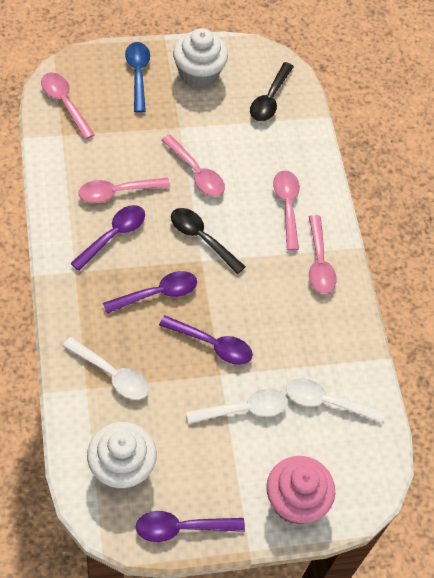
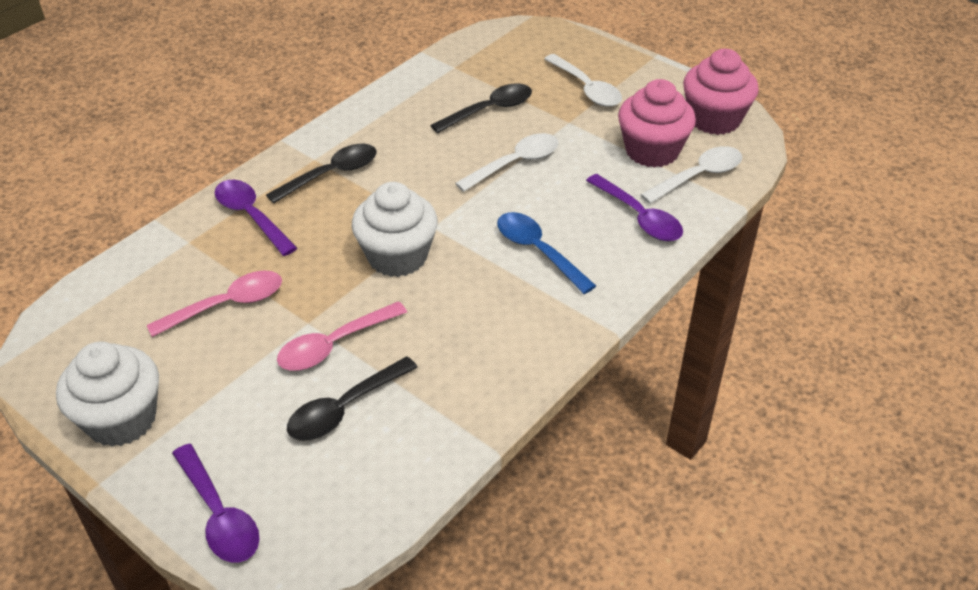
black spoon: 2 -> 3
pink cupcake: 1 -> 2
pink spoon: 5 -> 2
purple spoon: 4 -> 3

